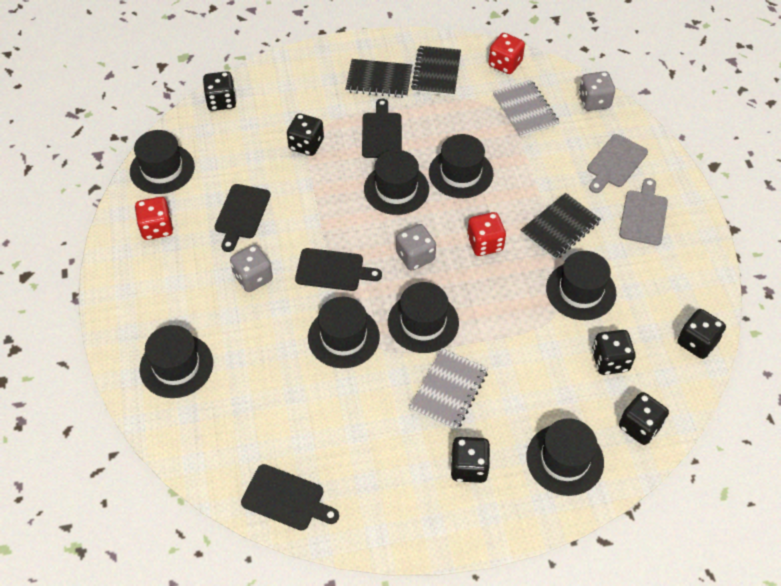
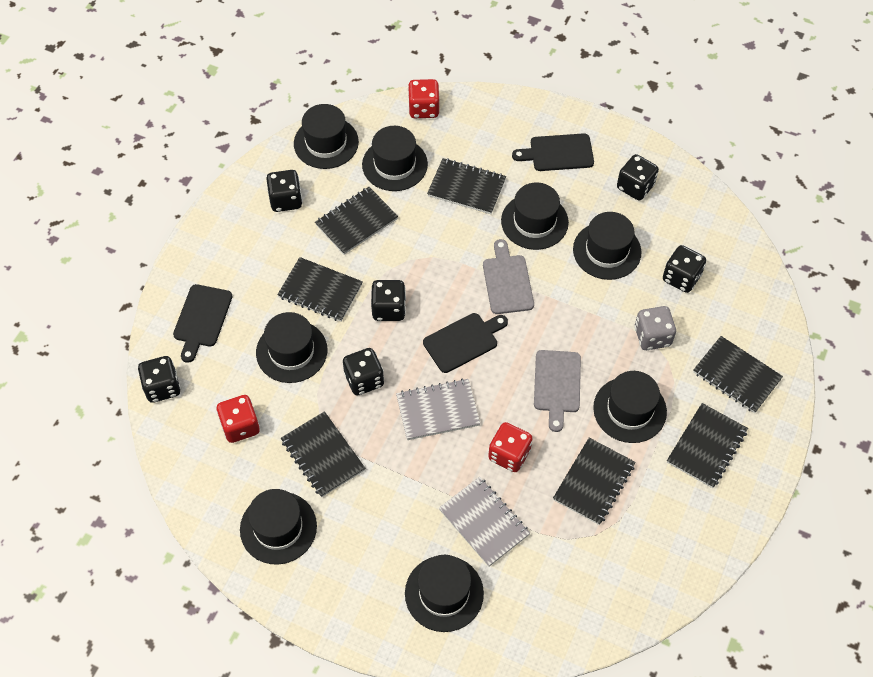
black cutting board: 4 -> 3
black notebook: 3 -> 7
grey dice: 3 -> 1

